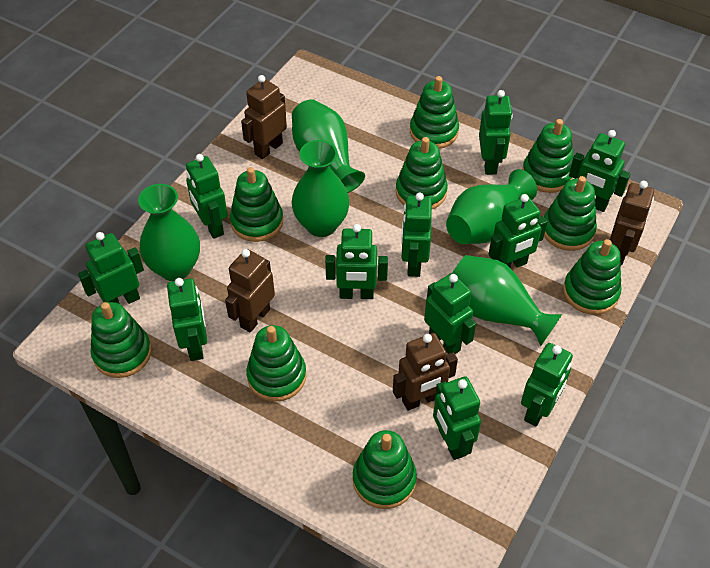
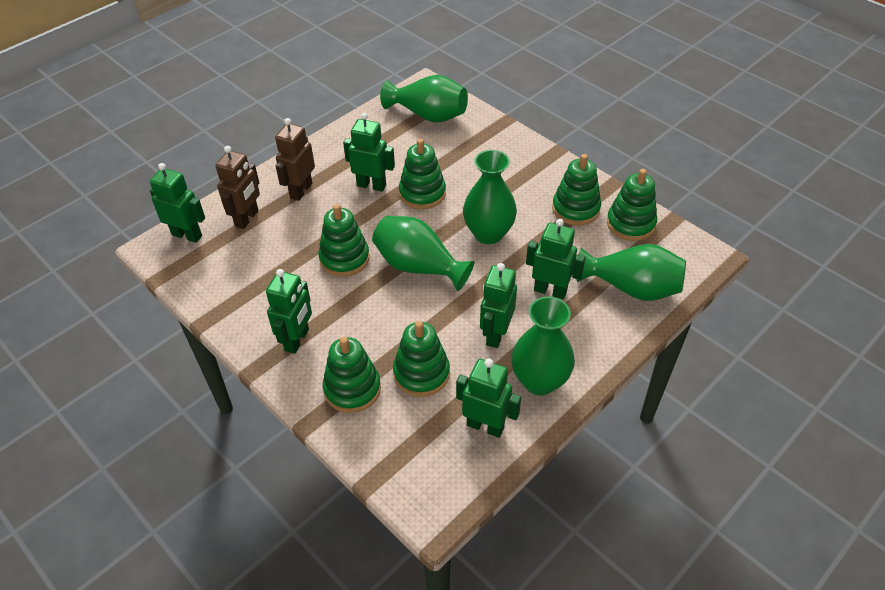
brown robot: 4 -> 2
green robot: 11 -> 6
green stacking toy: 9 -> 6

